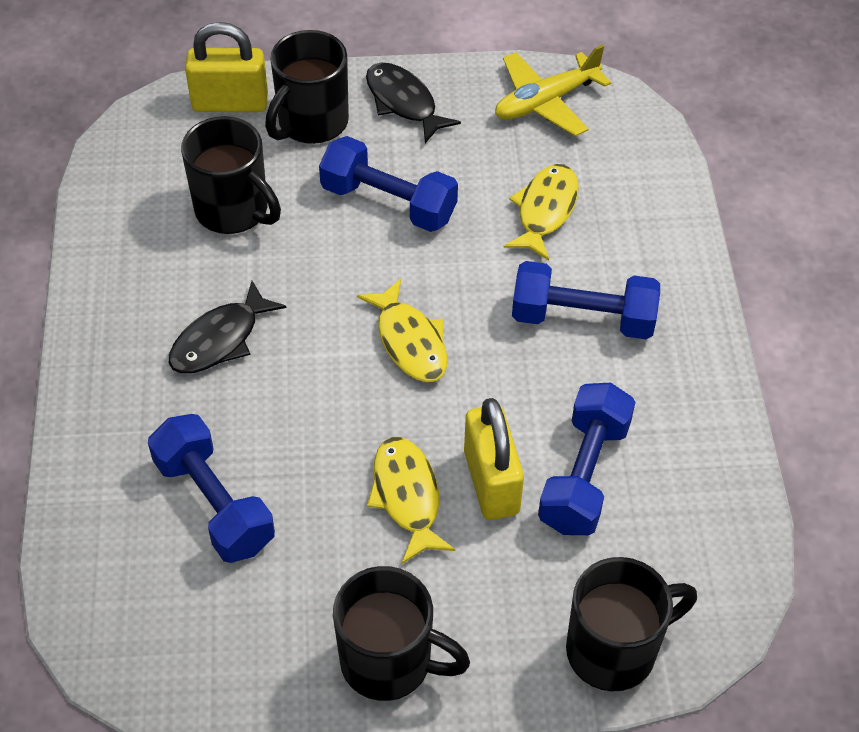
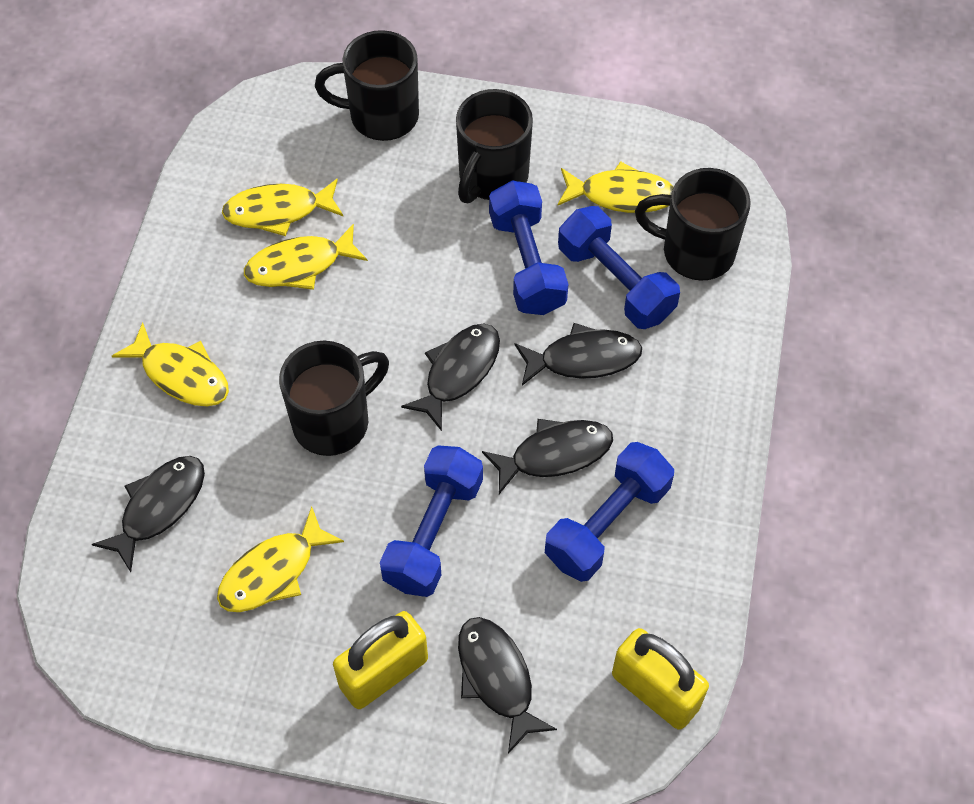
black fish: 2 -> 5
yellow fish: 3 -> 5
yellow plane: 1 -> 0

